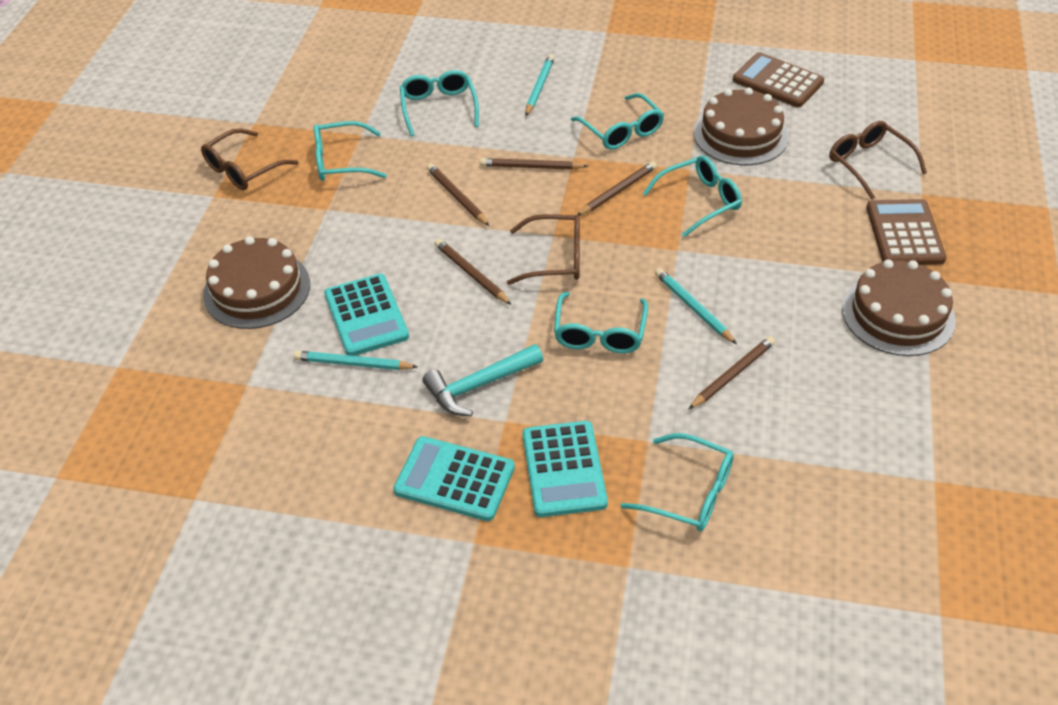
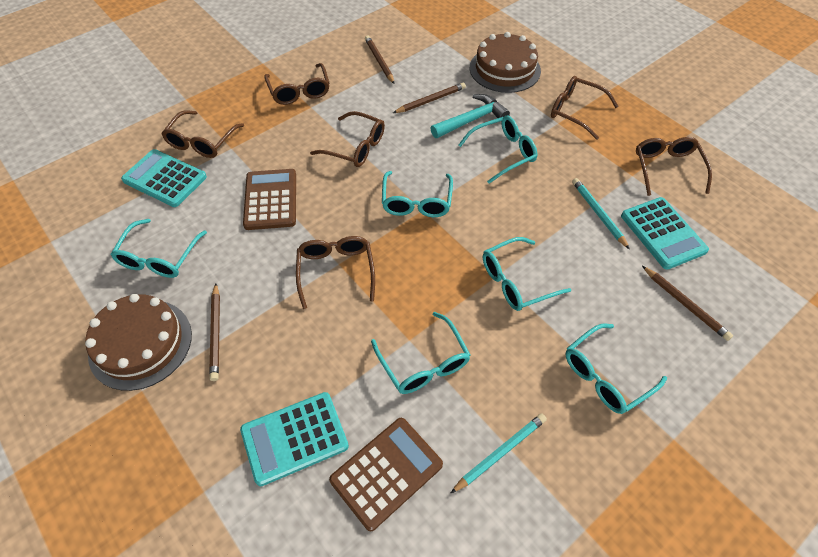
brown cake: 3 -> 2
brown glasses: 3 -> 6
brown pencil: 5 -> 4
turquoise pencil: 3 -> 2

